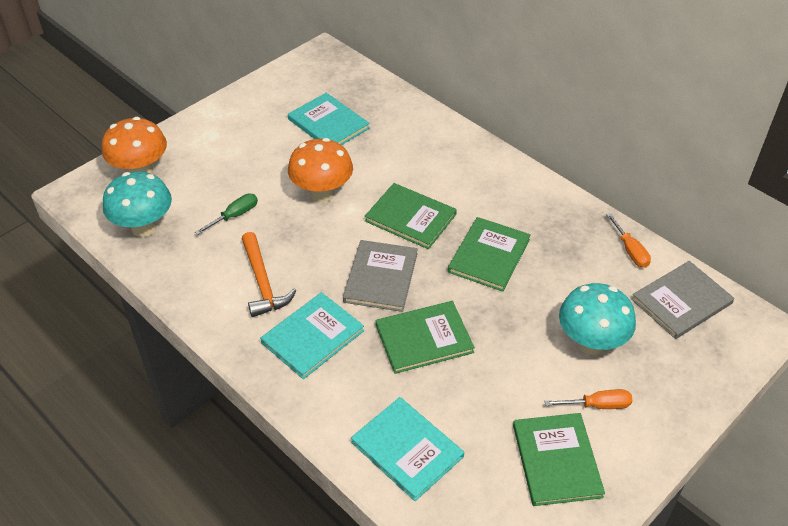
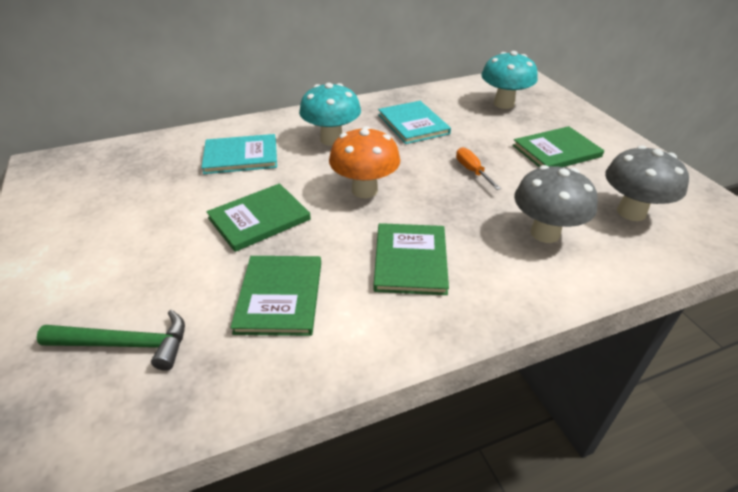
green hammer: 0 -> 1
green screwdriver: 1 -> 0
grey book: 2 -> 0
grey mushroom: 0 -> 2
orange hammer: 1 -> 0
orange mushroom: 2 -> 1
orange screwdriver: 2 -> 1
turquoise book: 3 -> 2

